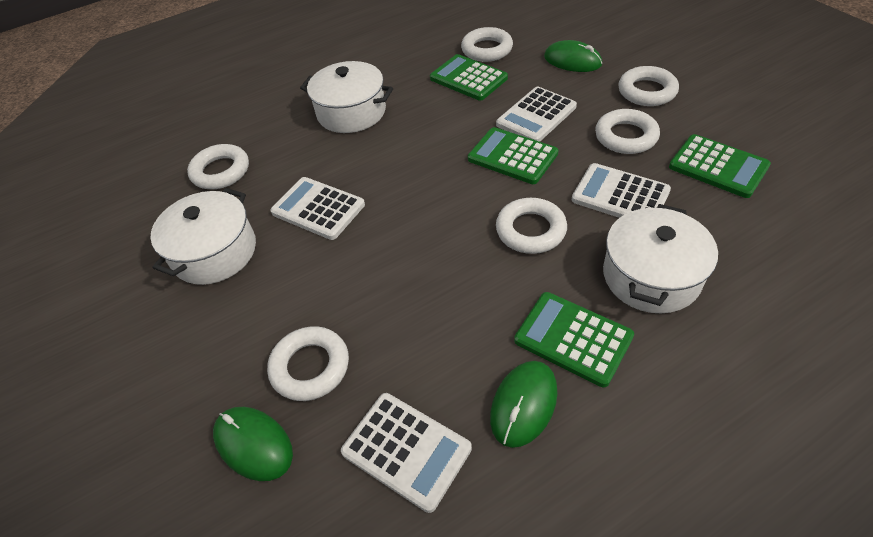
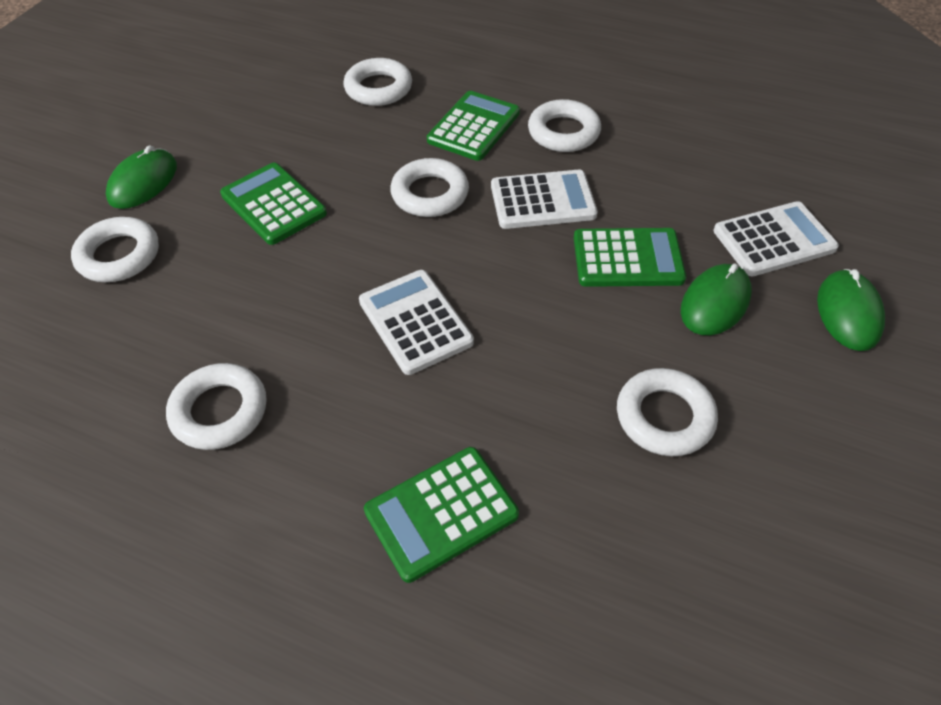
white calculator: 4 -> 3
white pot: 3 -> 0

